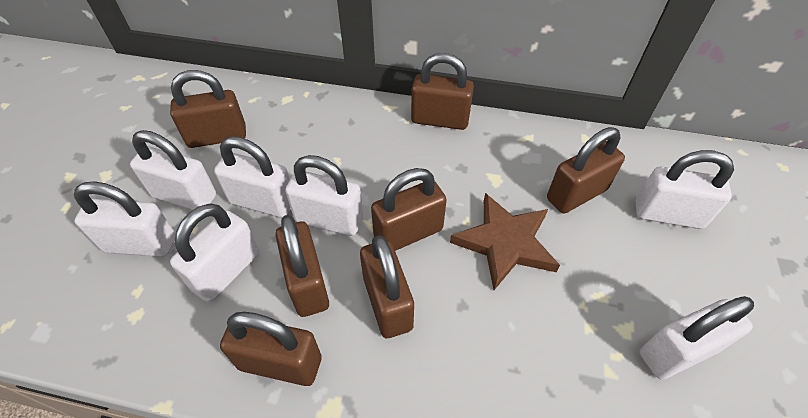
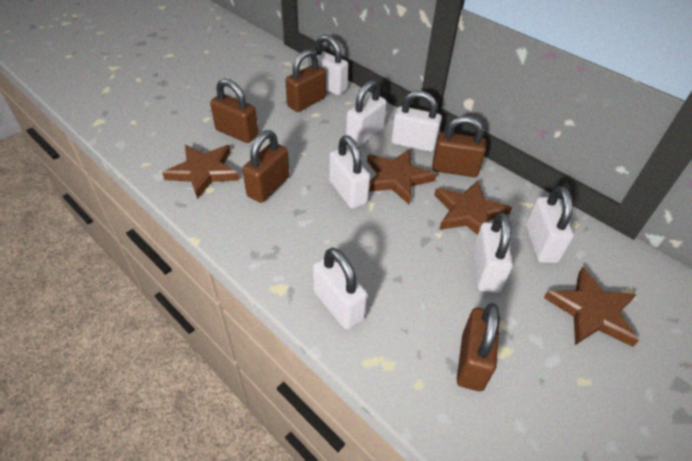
brown padlock: 7 -> 5
brown star: 1 -> 4

